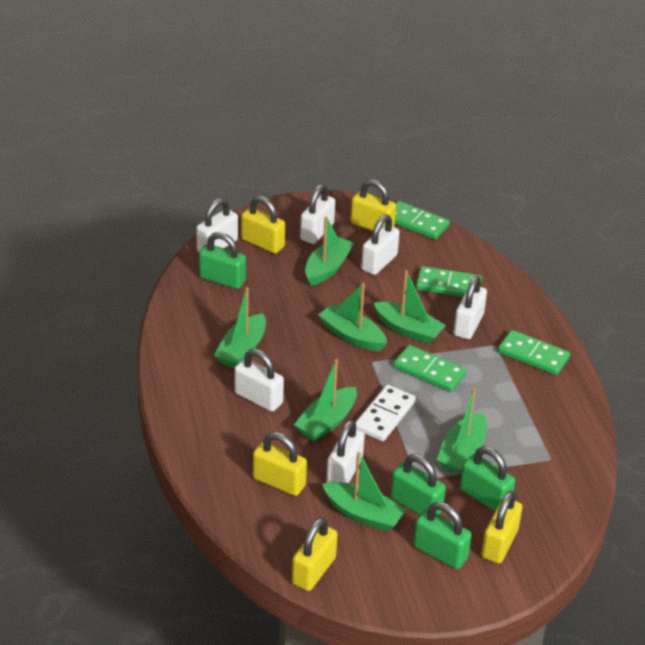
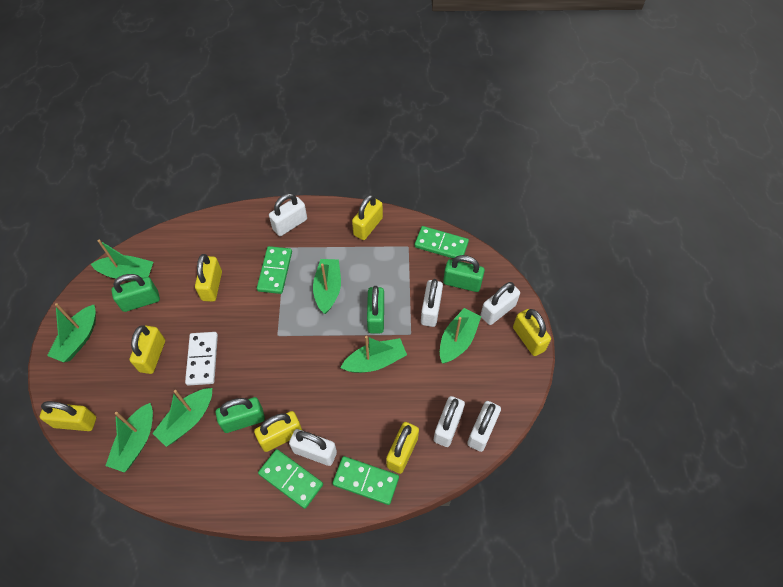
yellow padlock: 5 -> 7

